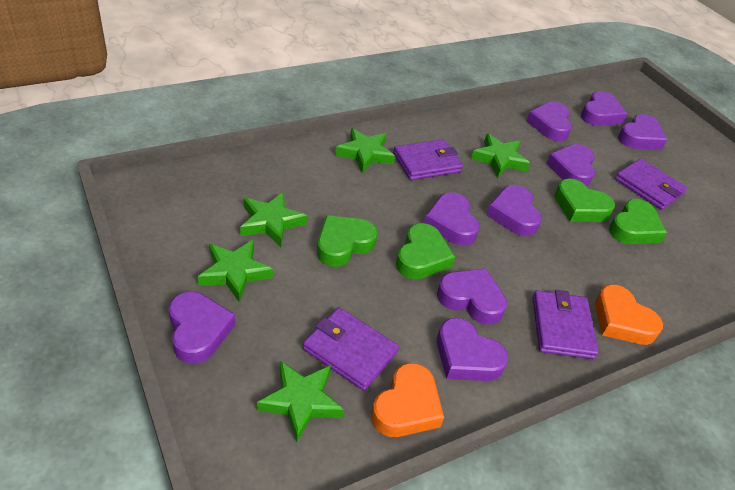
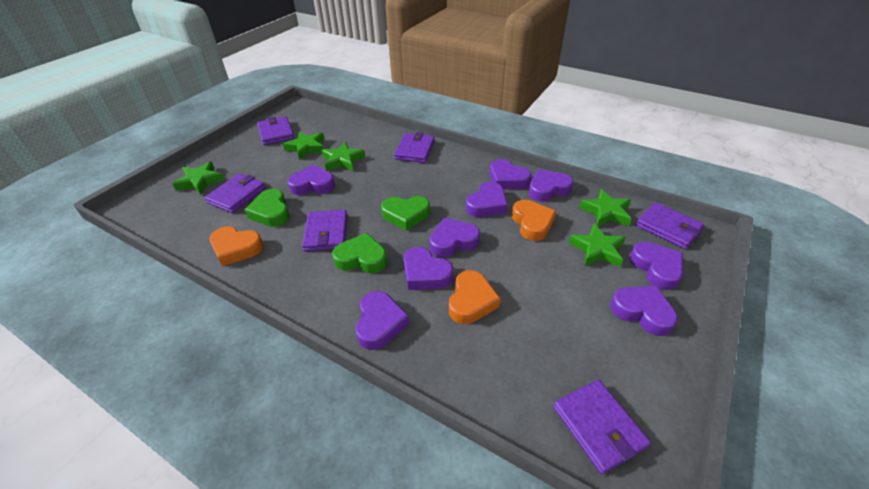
green heart: 4 -> 3
orange heart: 2 -> 3
purple wallet: 4 -> 6

